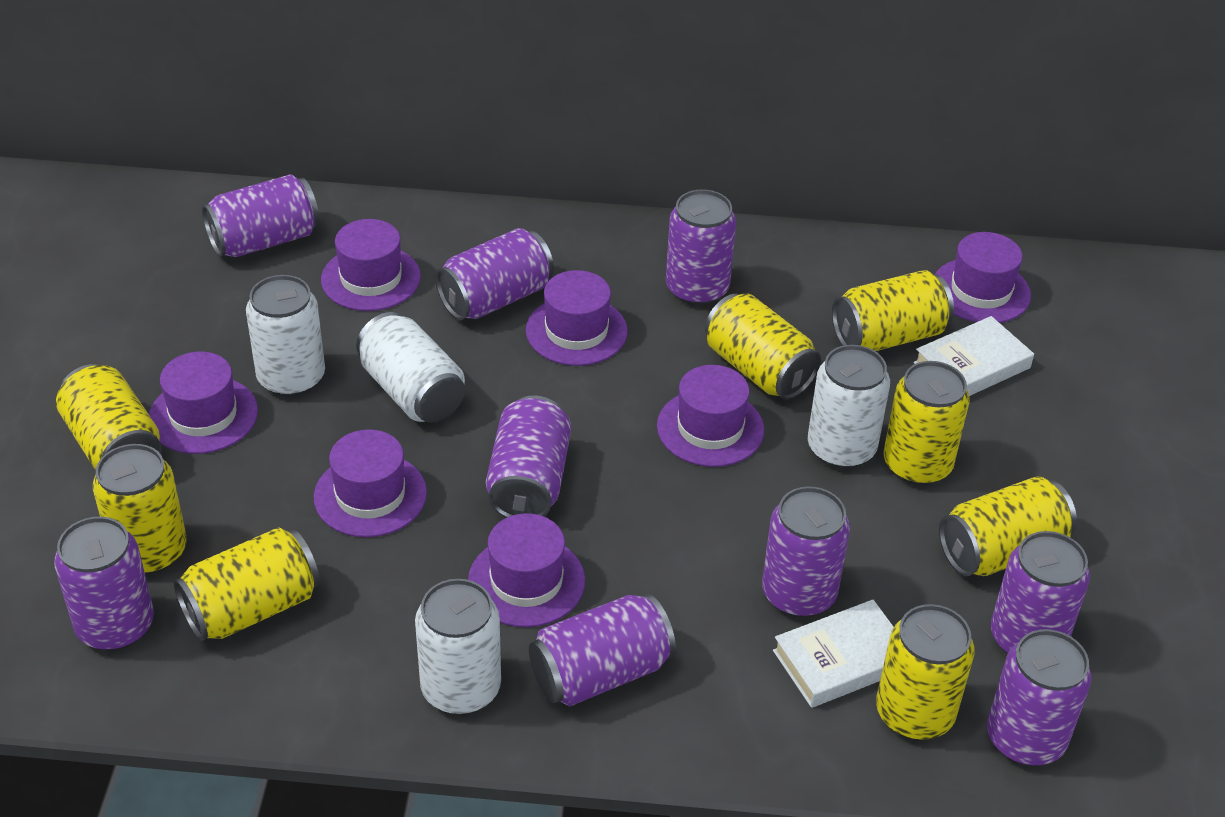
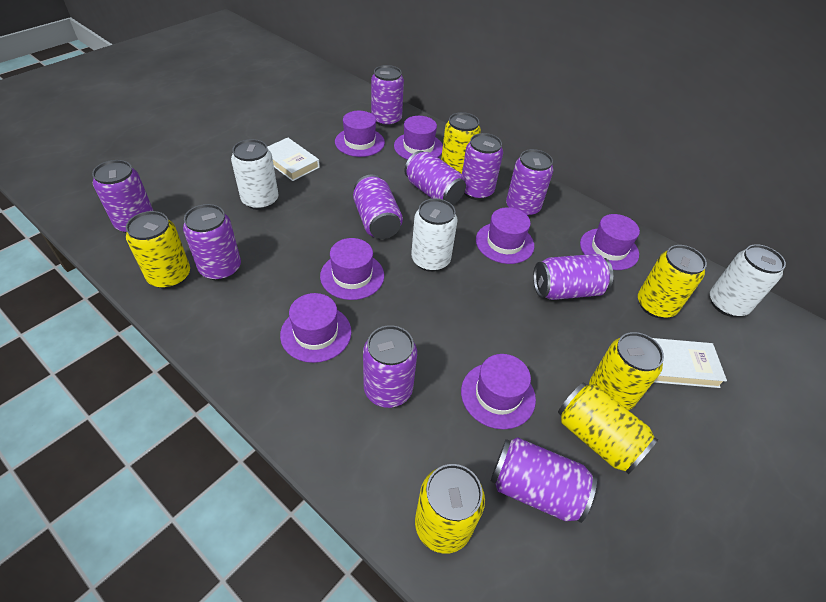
purple can: 9 -> 10
white can: 4 -> 3
yellow can: 8 -> 6

